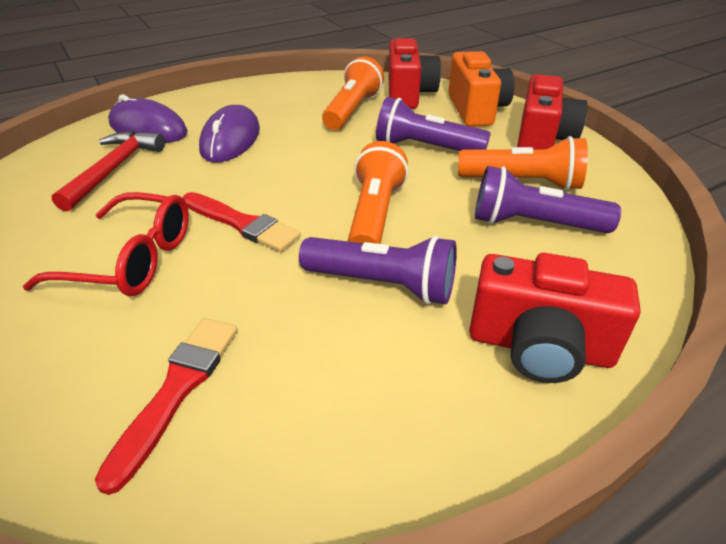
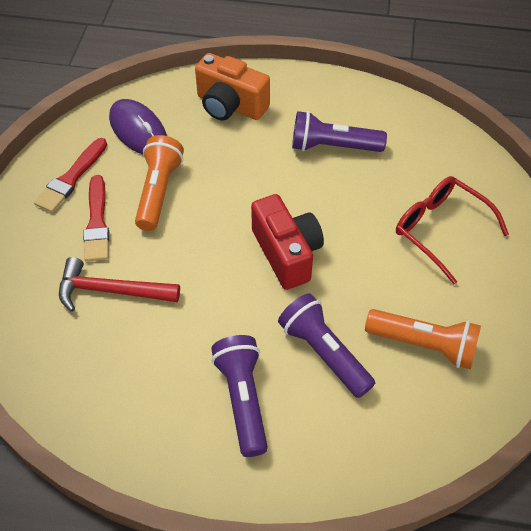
orange flashlight: 3 -> 2
purple mouse: 2 -> 1
red camera: 3 -> 1

